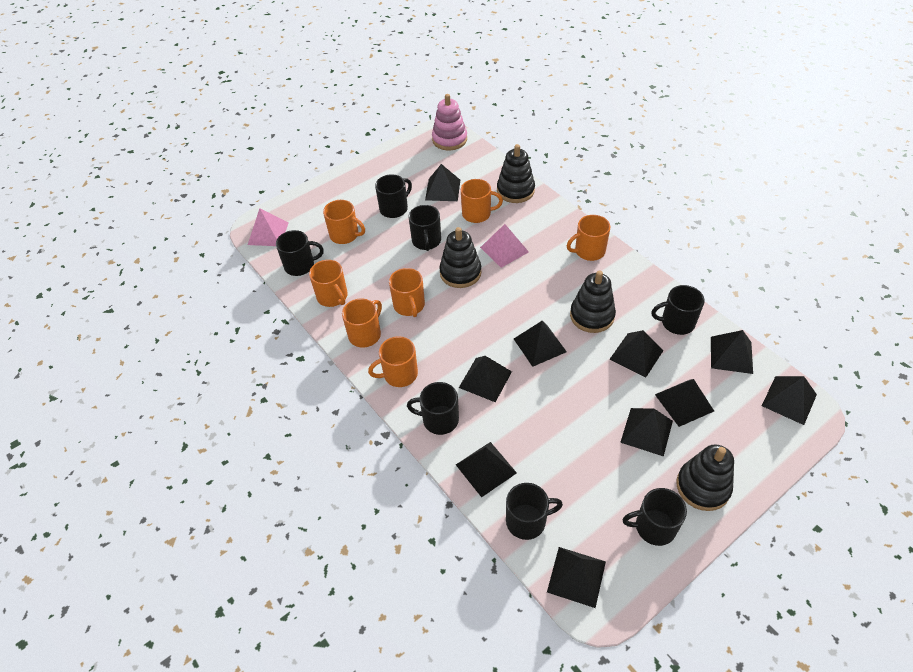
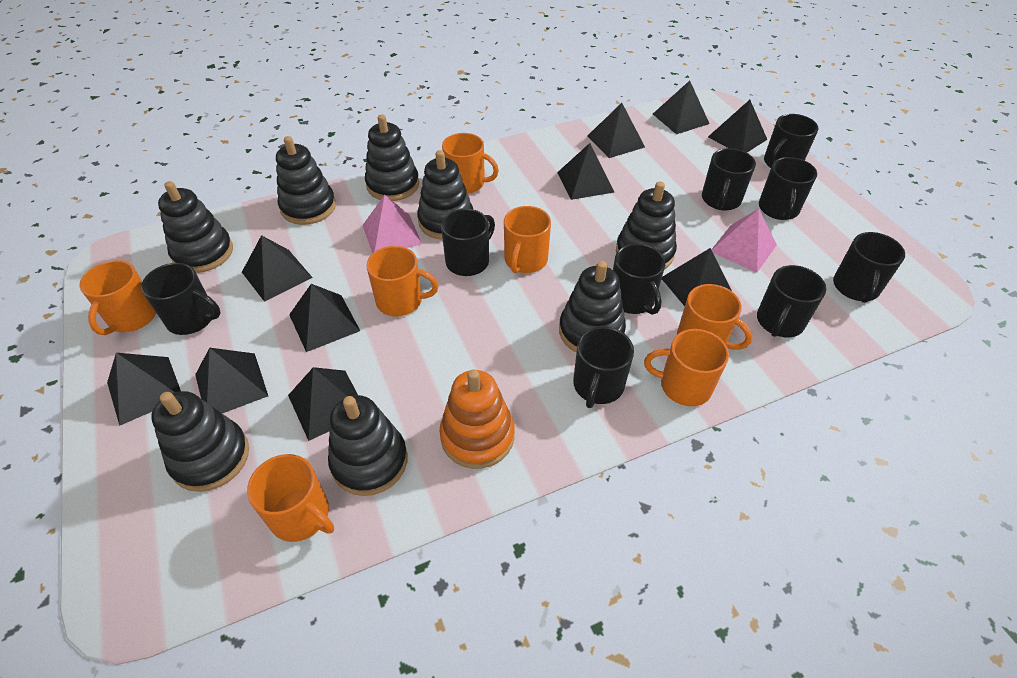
black mug: 7 -> 9
black stacking toy: 4 -> 8
orange stacking toy: 0 -> 1
pink stacking toy: 1 -> 0

